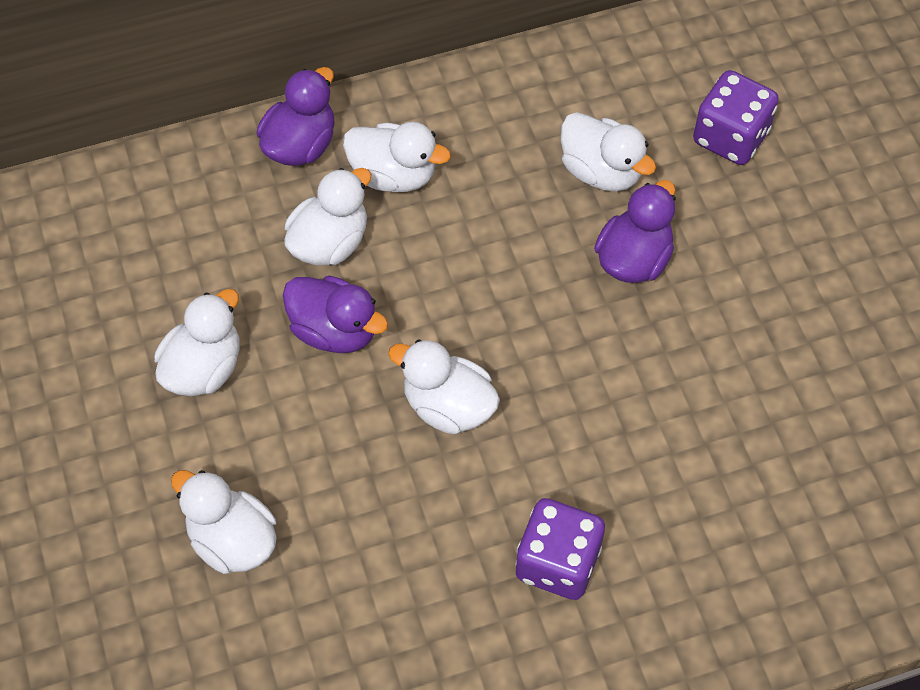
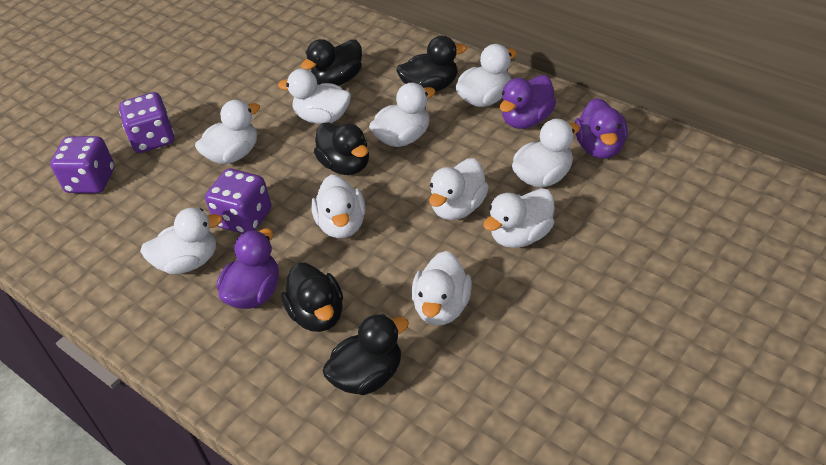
black duck: 0 -> 5
purple dice: 2 -> 3
white duck: 6 -> 10

